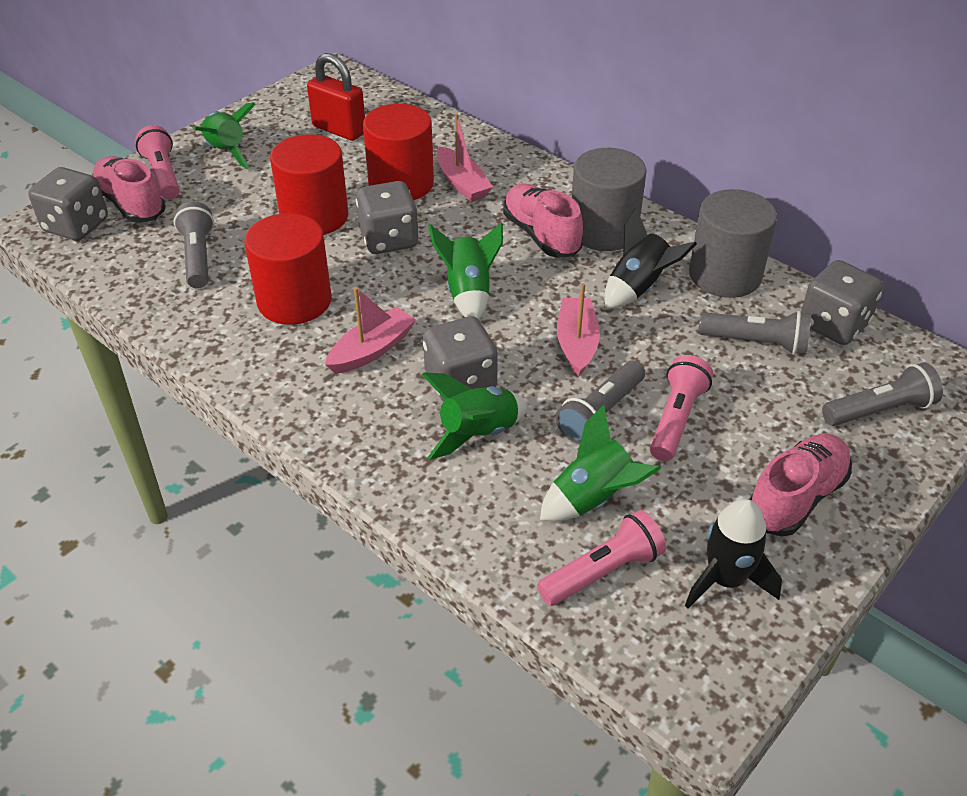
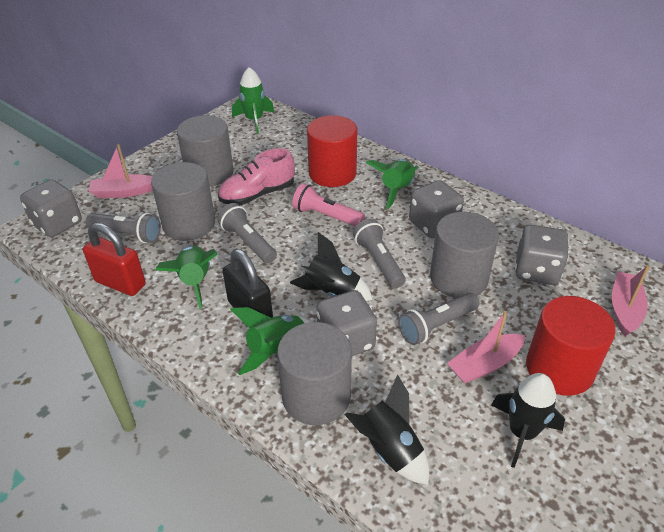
black padlock: 0 -> 1
black rocket: 2 -> 3
grey cylinder: 2 -> 4
pink flashlight: 3 -> 1
pink shoe: 3 -> 1
red cylinder: 3 -> 2

